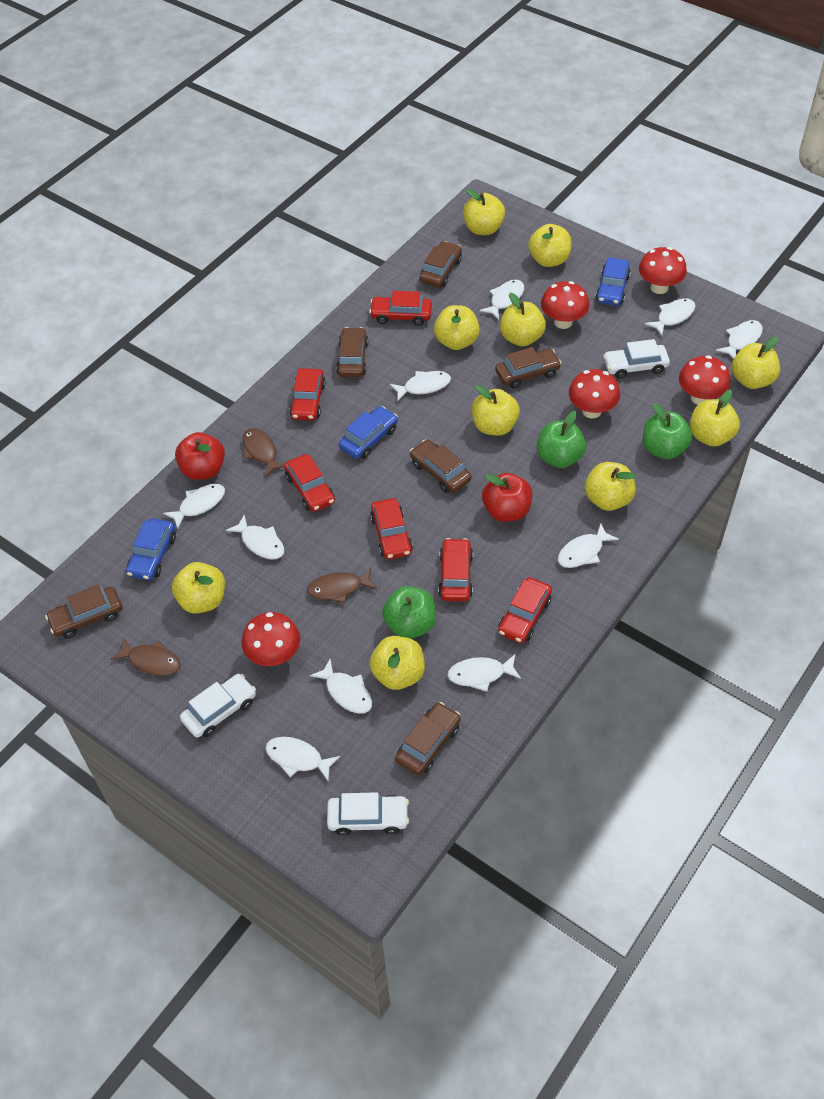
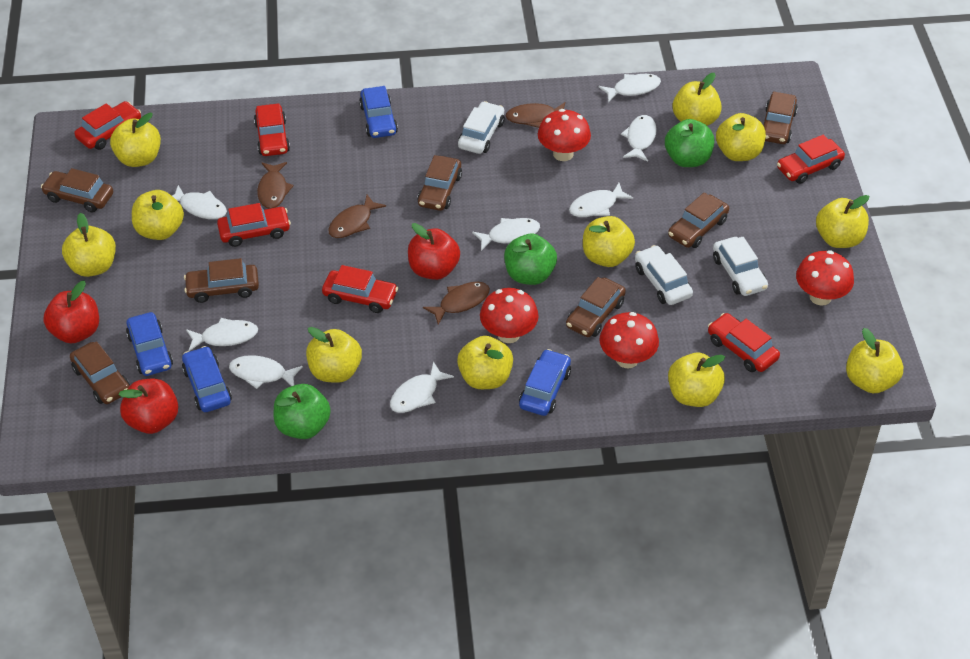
blue car: 3 -> 4
brown car: 6 -> 7
brown fish: 3 -> 4
red apple: 2 -> 3
red mushroom: 5 -> 4
white fish: 10 -> 8
yellow apple: 10 -> 11

